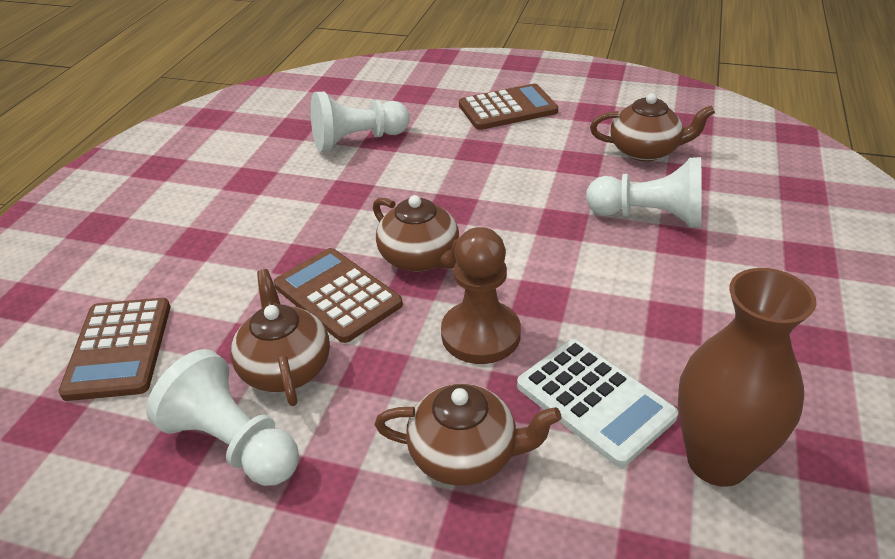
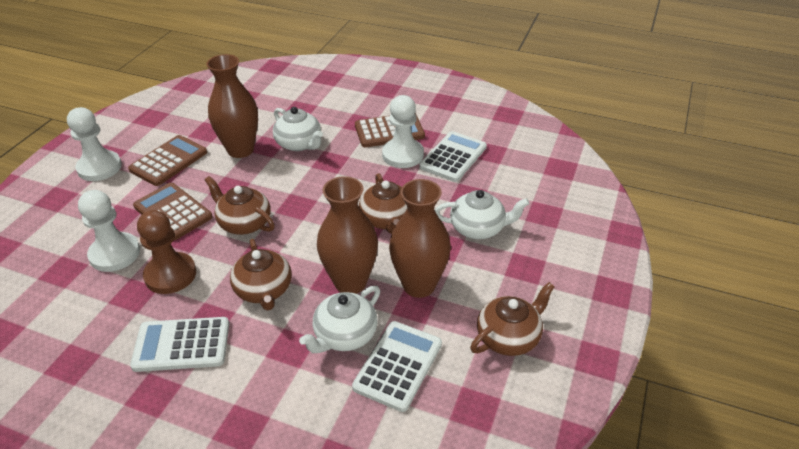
brown vase: 1 -> 3
white calculator: 1 -> 3
white teapot: 0 -> 3

